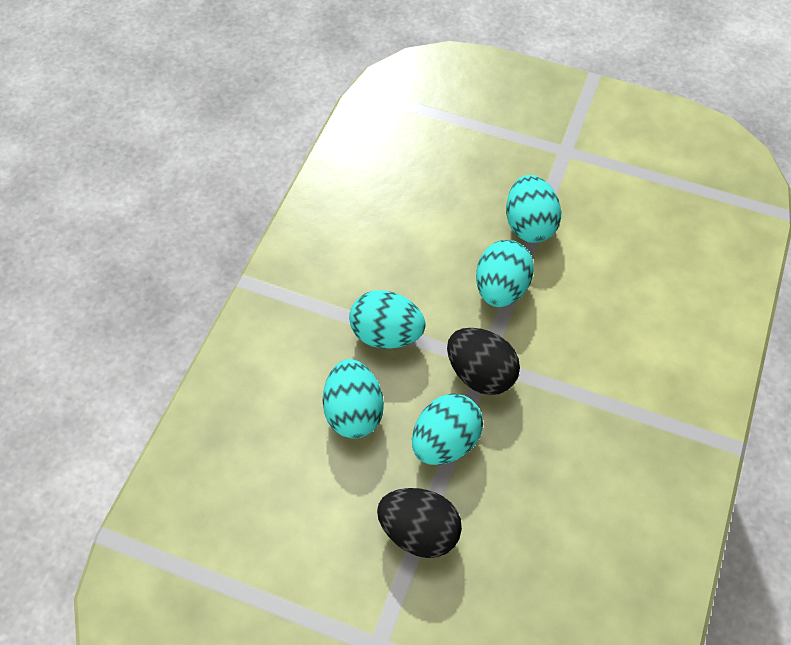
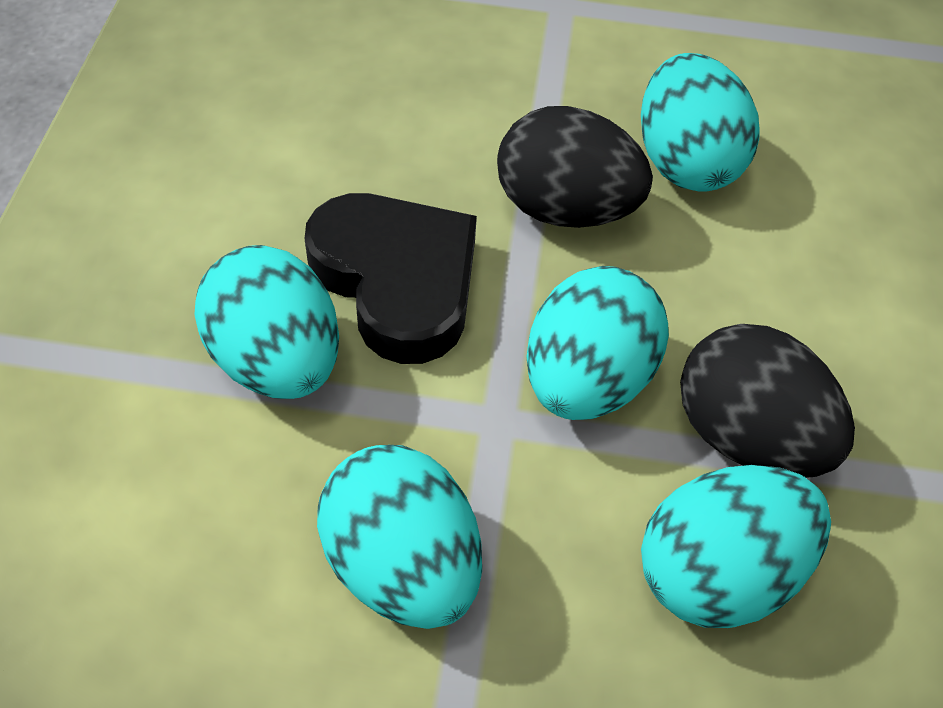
black heart: 0 -> 1

